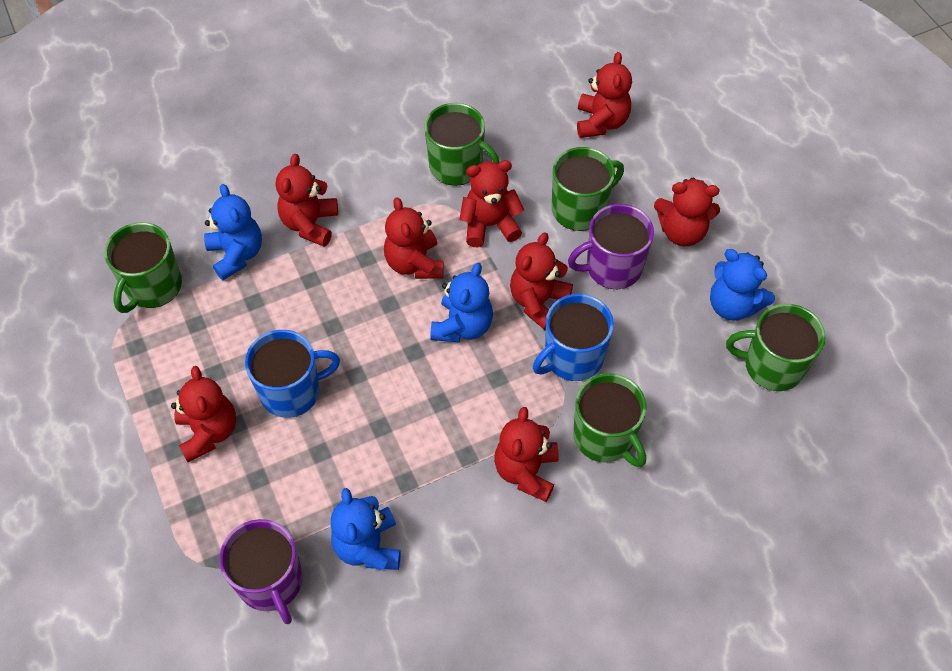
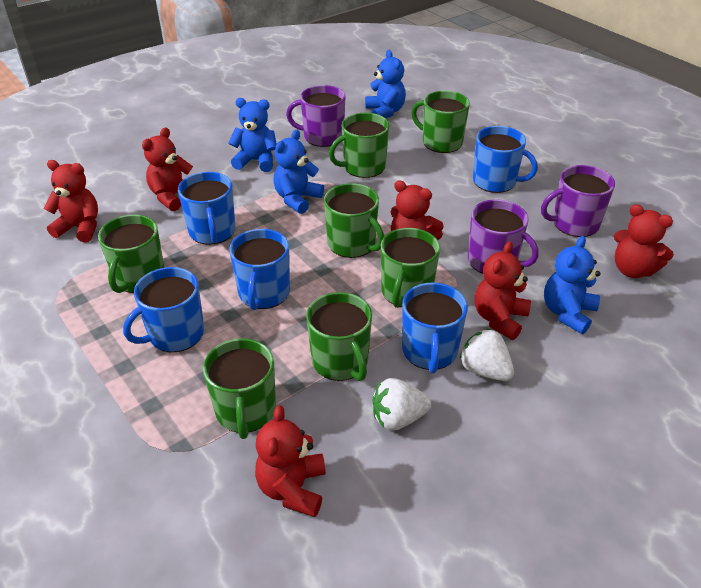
blue mug: 2 -> 5
green mug: 5 -> 7
purple mug: 2 -> 3
red teddy bear: 8 -> 6
white strawberry: 0 -> 2

